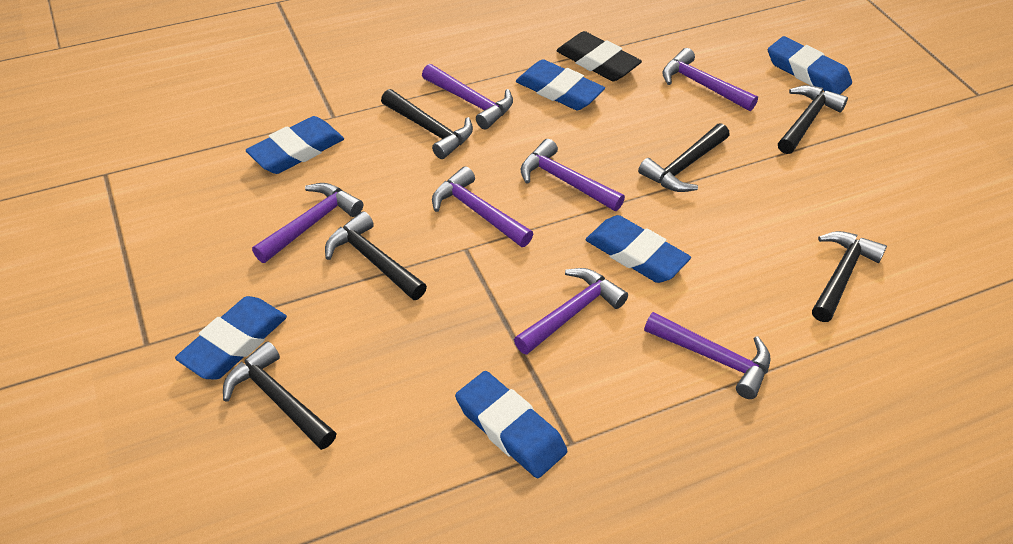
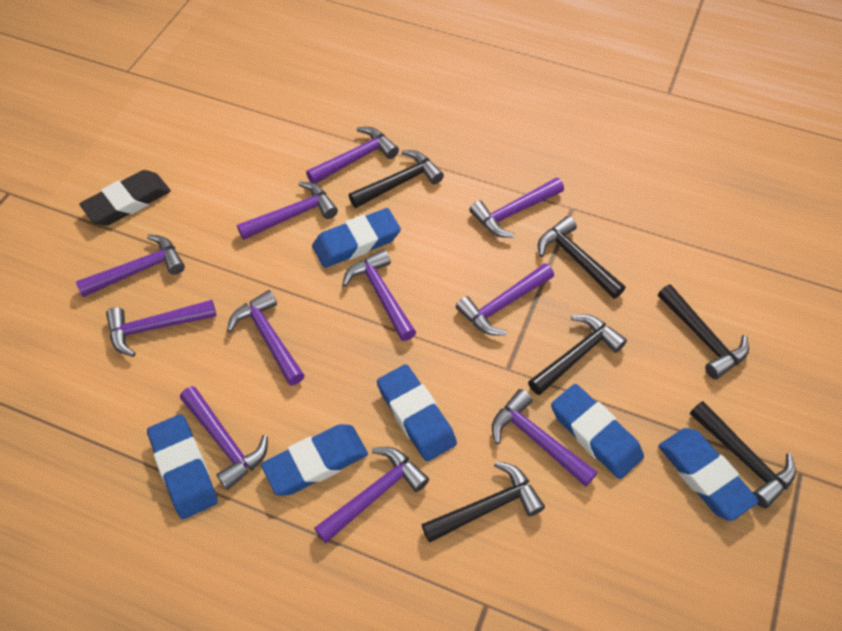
purple hammer: 7 -> 11

